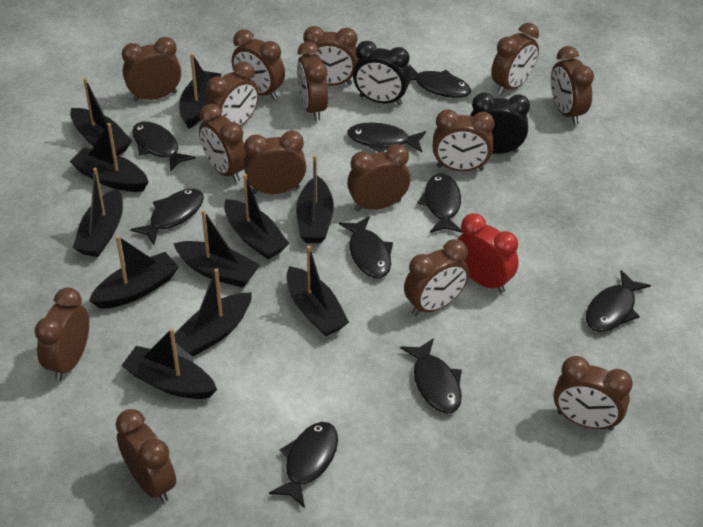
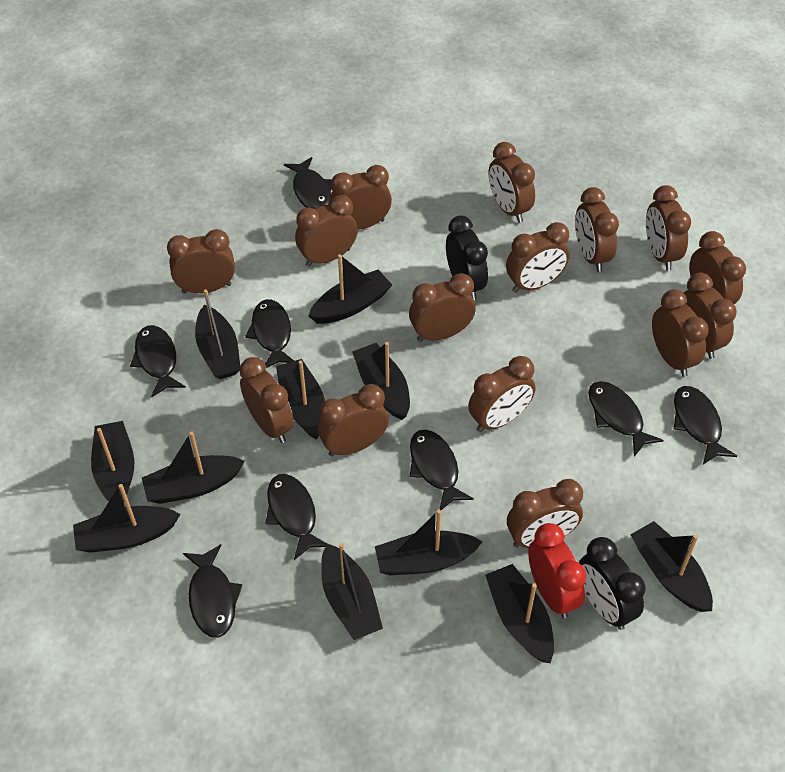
black fish: 9 -> 8

